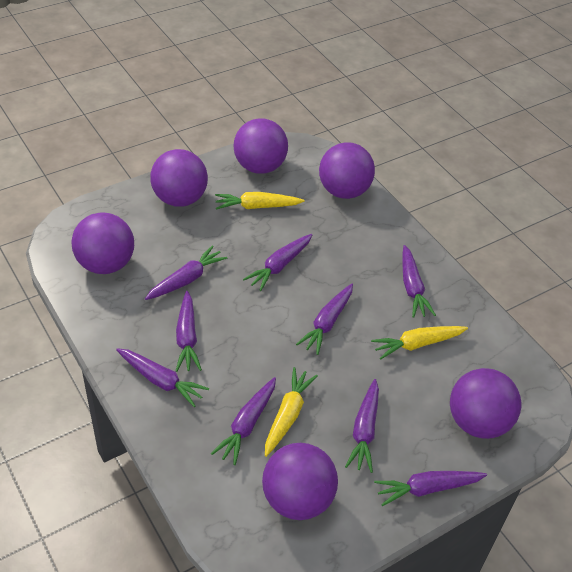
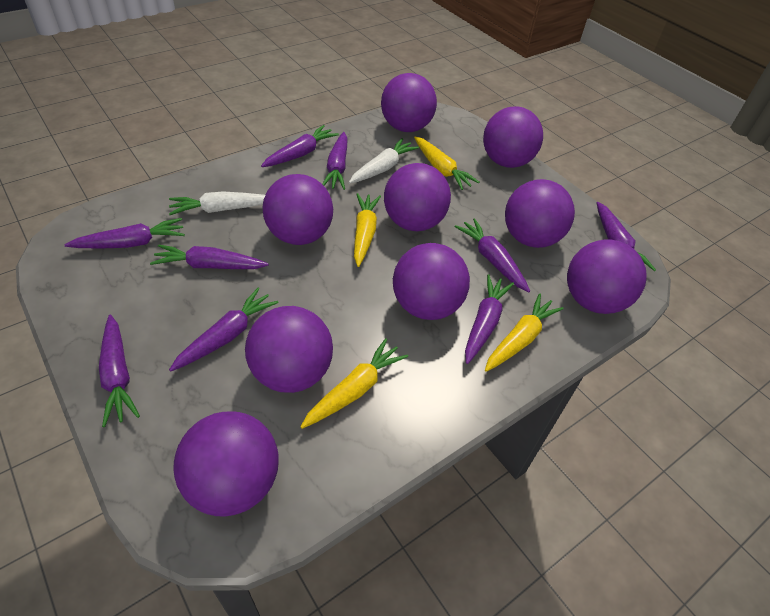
purple ball: 6 -> 9
white carrot: 0 -> 2
yellow carrot: 3 -> 4

